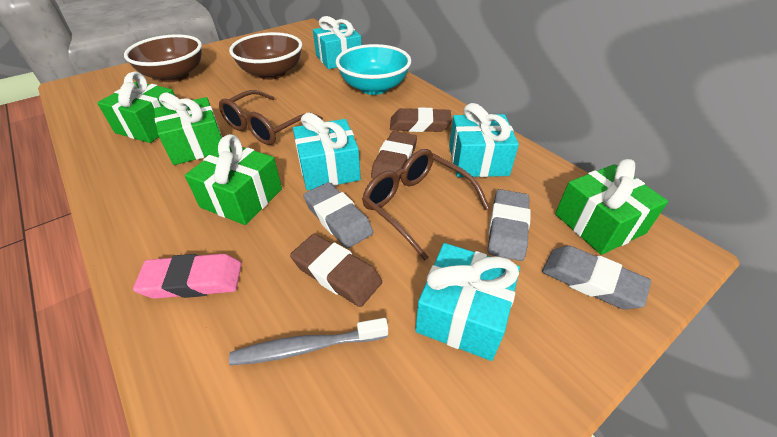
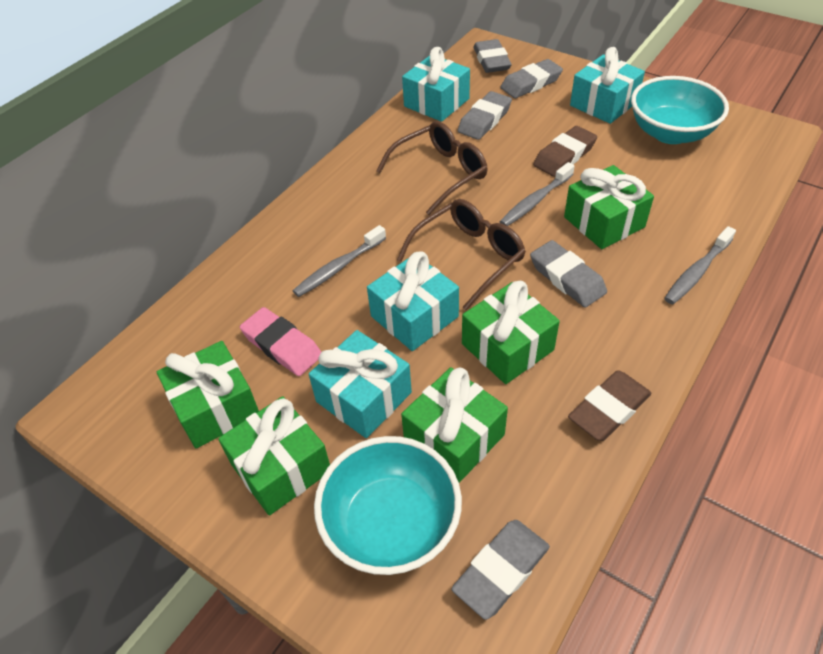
brown bowl: 2 -> 0
brown eraser: 3 -> 2
green gift: 4 -> 5
grey eraser: 3 -> 5
grey toothbrush: 1 -> 3
turquoise bowl: 1 -> 2

